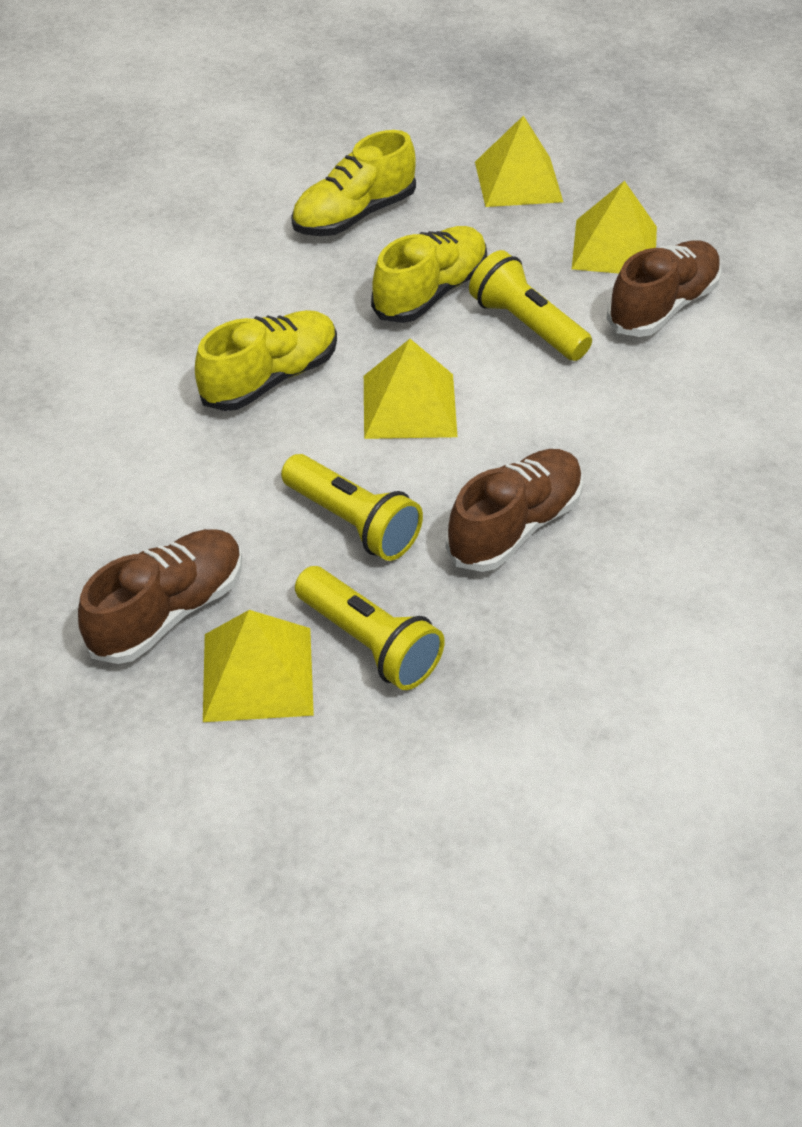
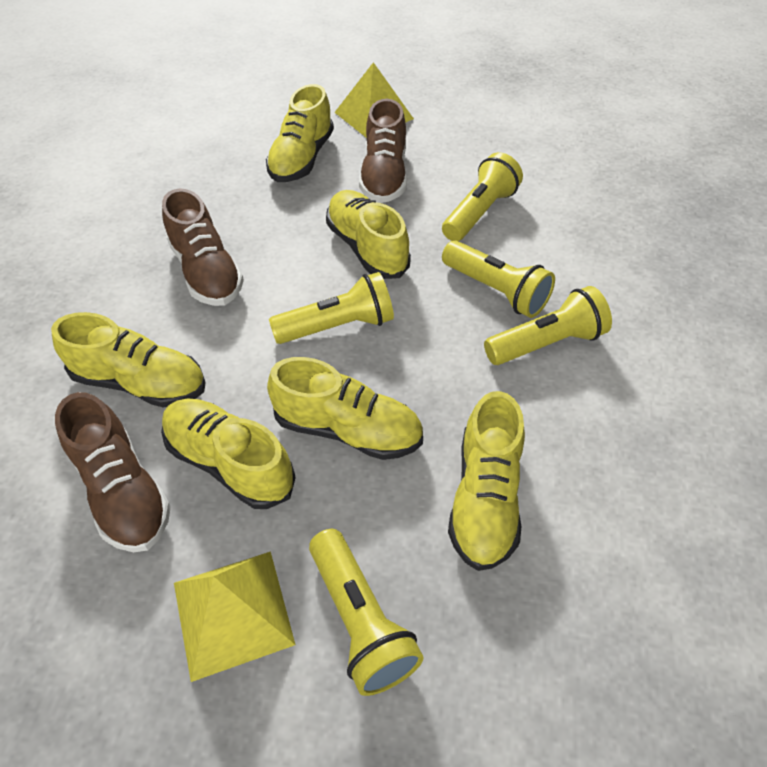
yellow flashlight: 3 -> 5
yellow pyramid: 4 -> 2
yellow shoe: 3 -> 6

